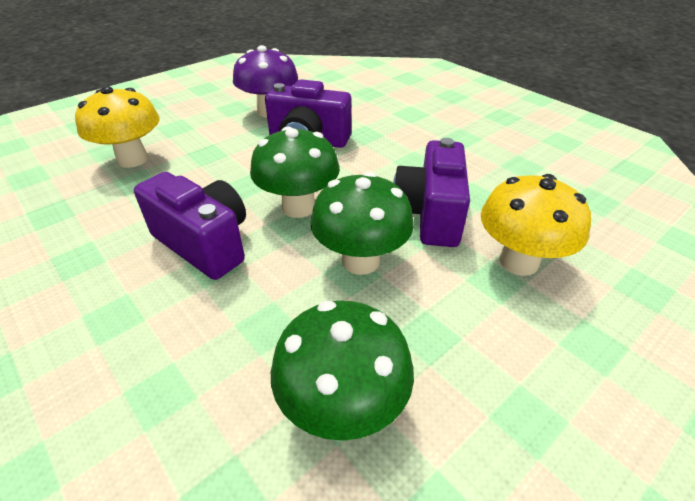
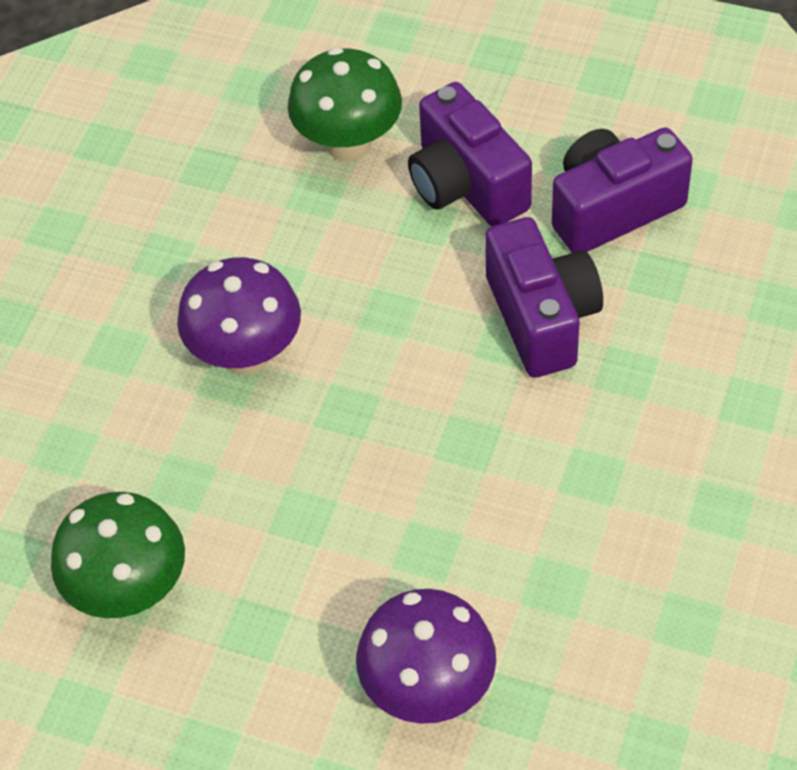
green mushroom: 3 -> 2
purple mushroom: 1 -> 2
yellow mushroom: 2 -> 0

